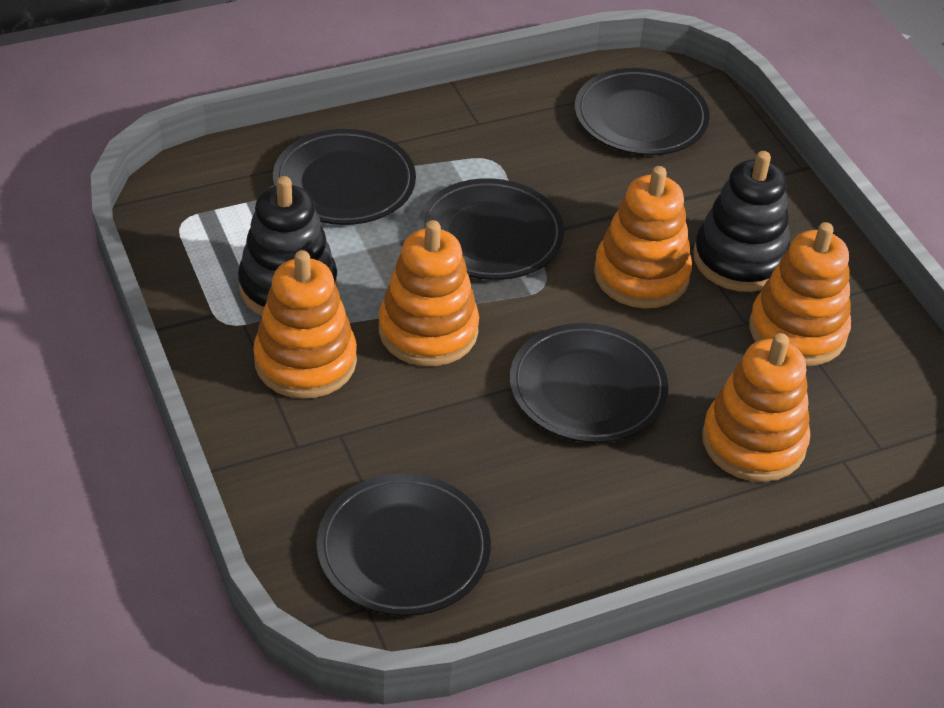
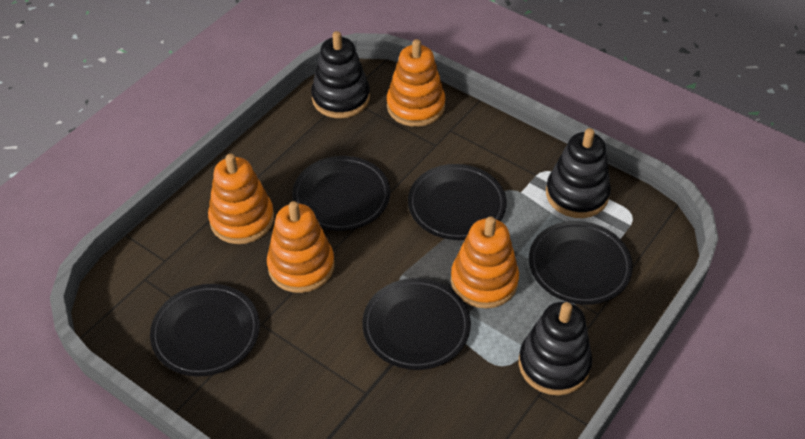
black stacking toy: 2 -> 3
orange stacking toy: 5 -> 4

